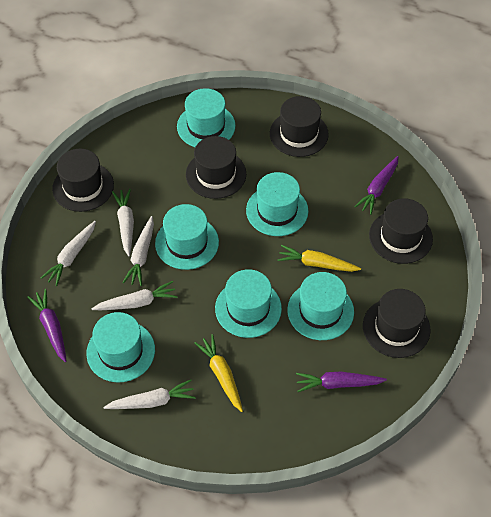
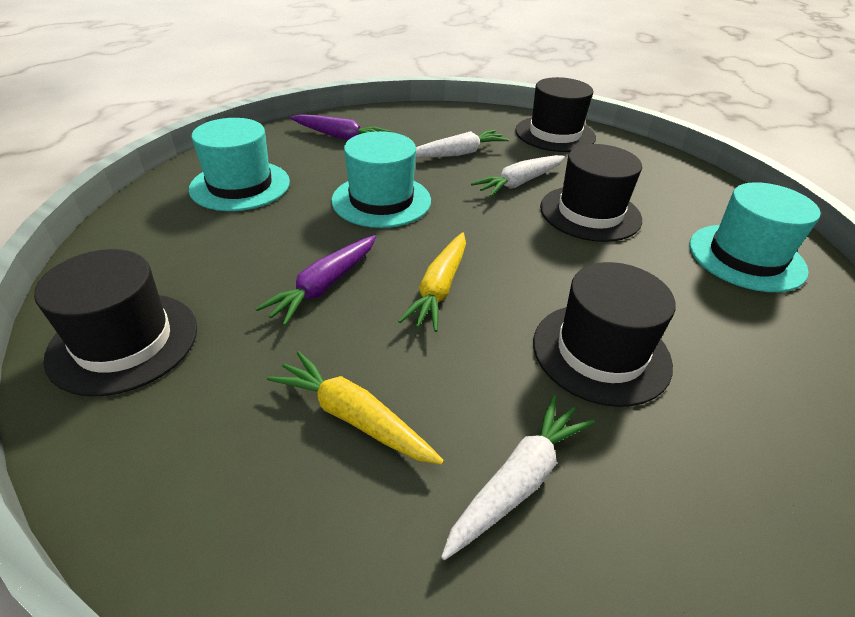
black hat: 5 -> 4
purple carrot: 3 -> 2
turquoise hat: 6 -> 3
white carrot: 5 -> 3

